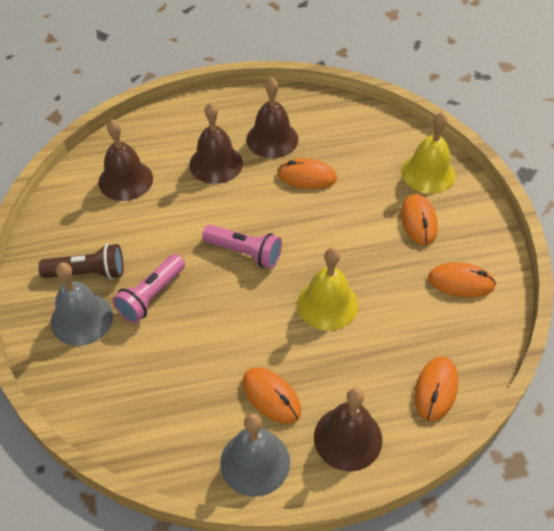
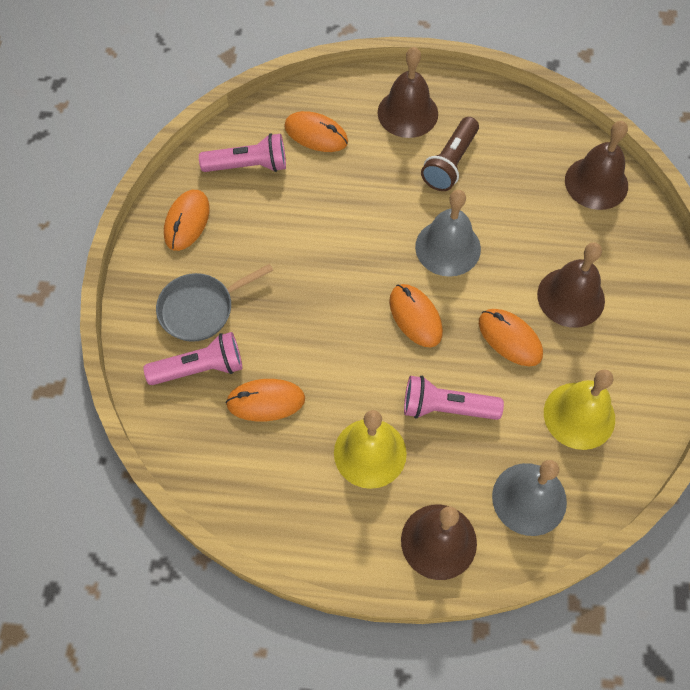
grey pan: 0 -> 1
pink flashlight: 2 -> 3

